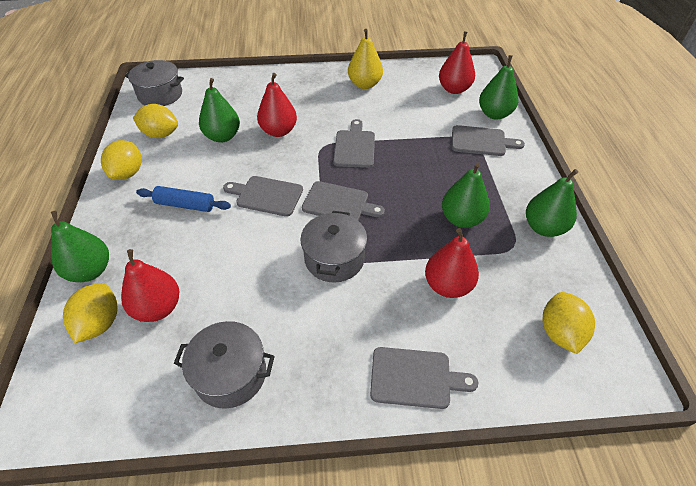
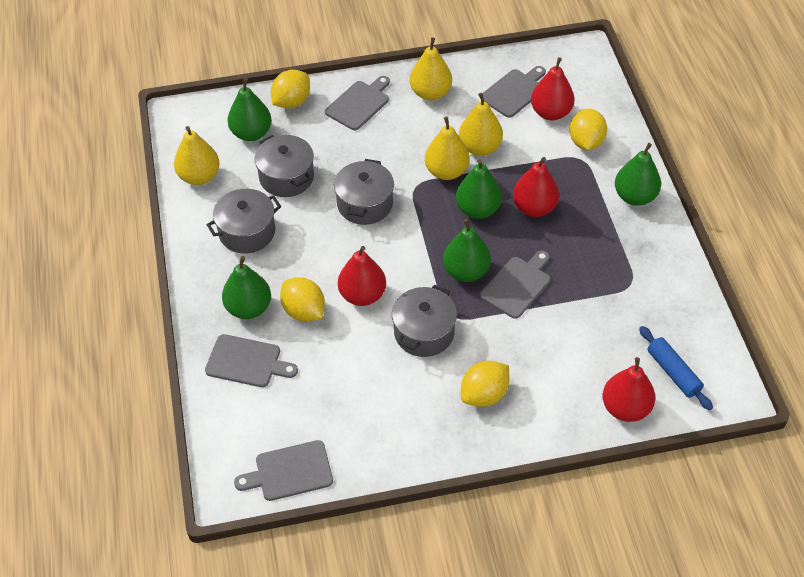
grey pot: 3 -> 4
yellow pear: 1 -> 4

